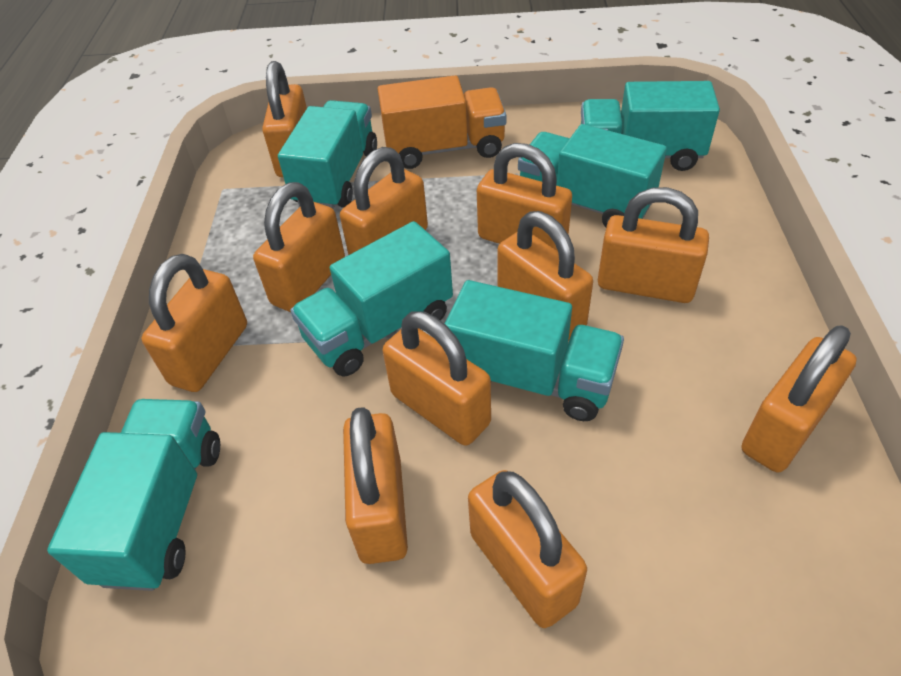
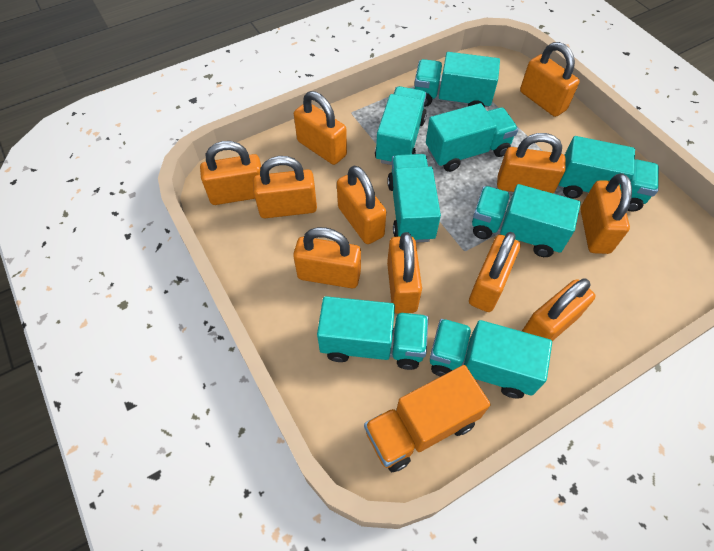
turquoise truck: 6 -> 8

